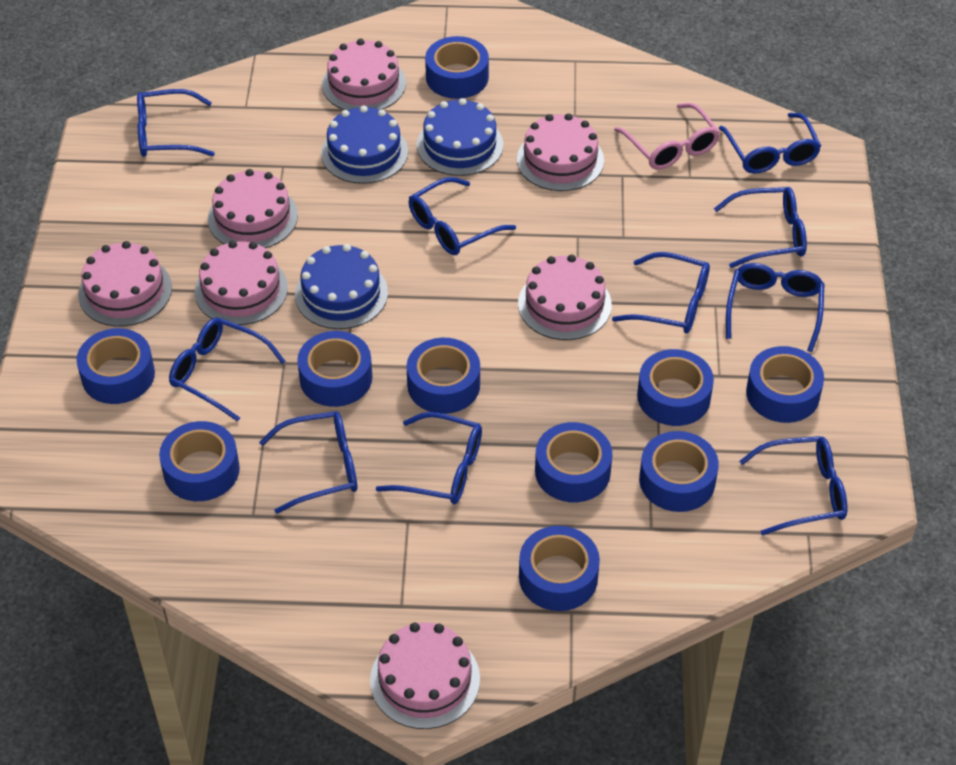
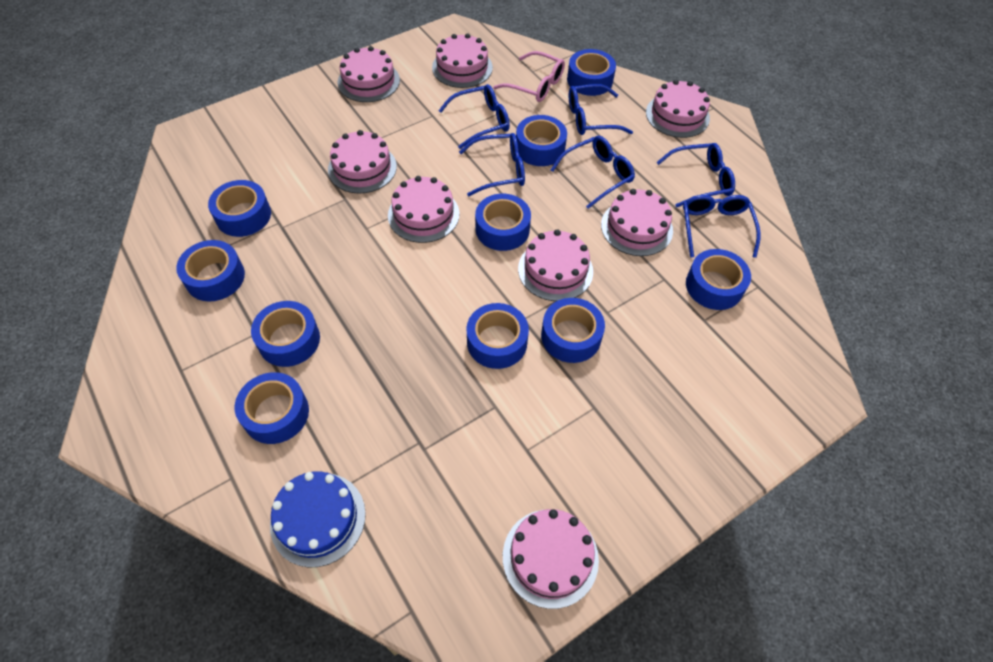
blue cake: 3 -> 1
blue glasses: 10 -> 6
pink cake: 7 -> 8

